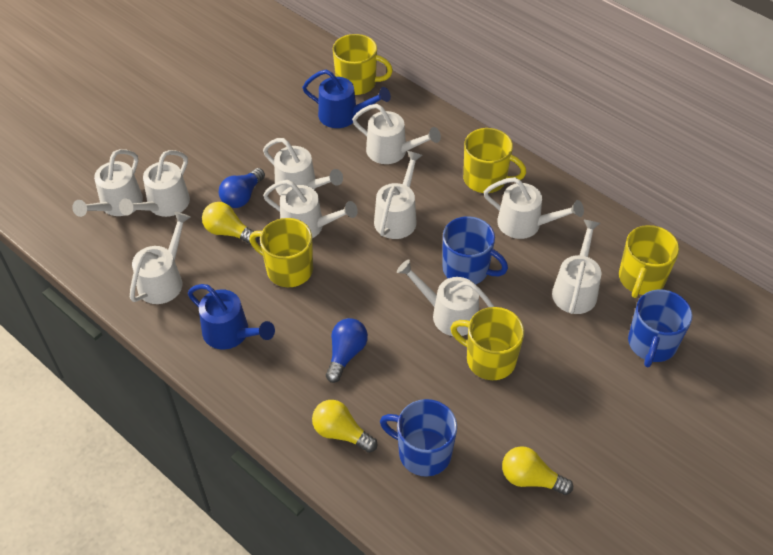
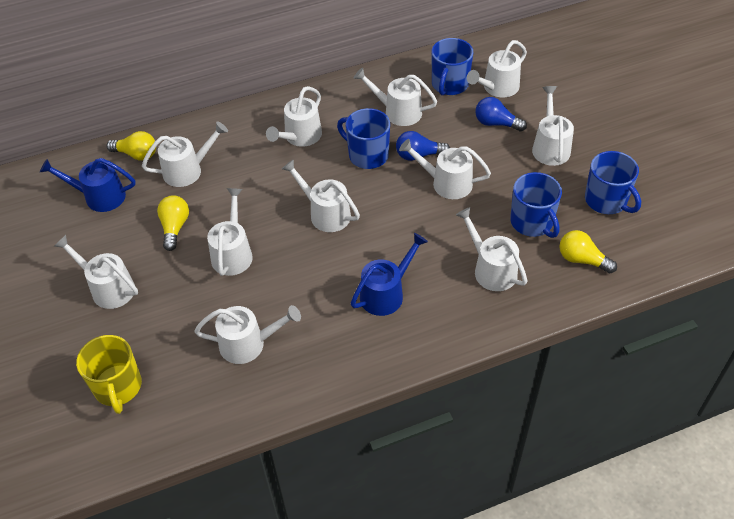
blue mug: 3 -> 4
white watering can: 10 -> 11
yellow mug: 5 -> 1

